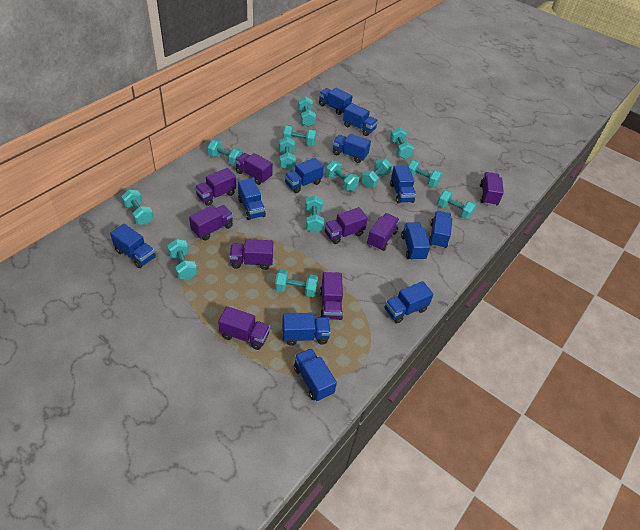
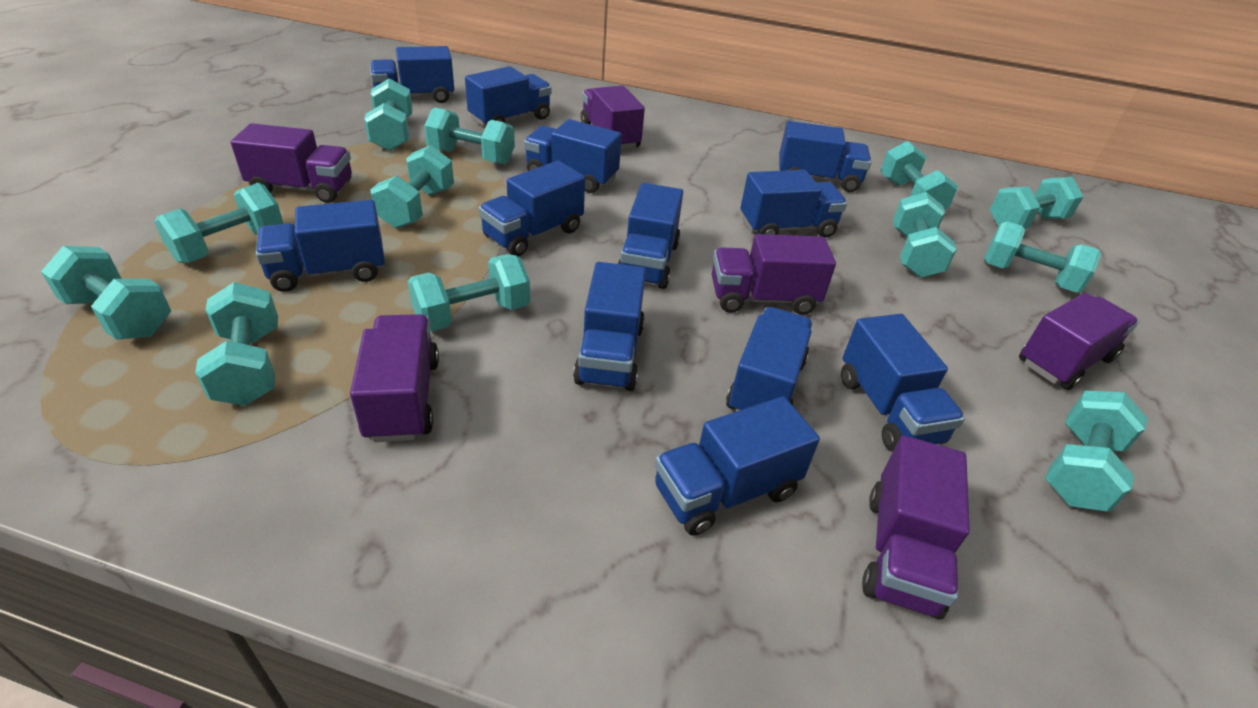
purple truck: 9 -> 6
turquoise dumbbell: 13 -> 12

